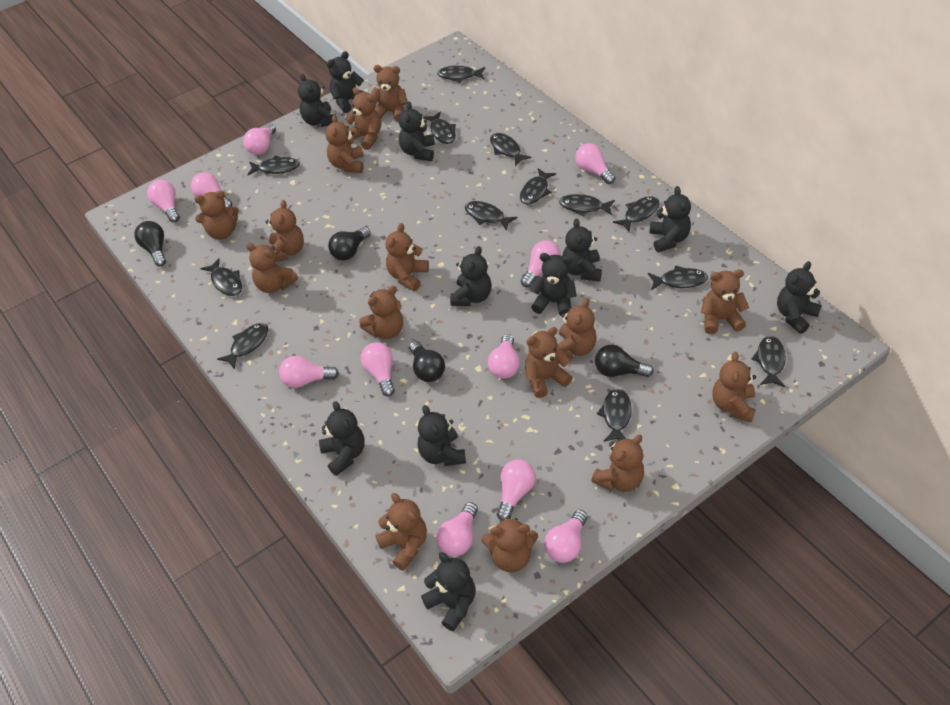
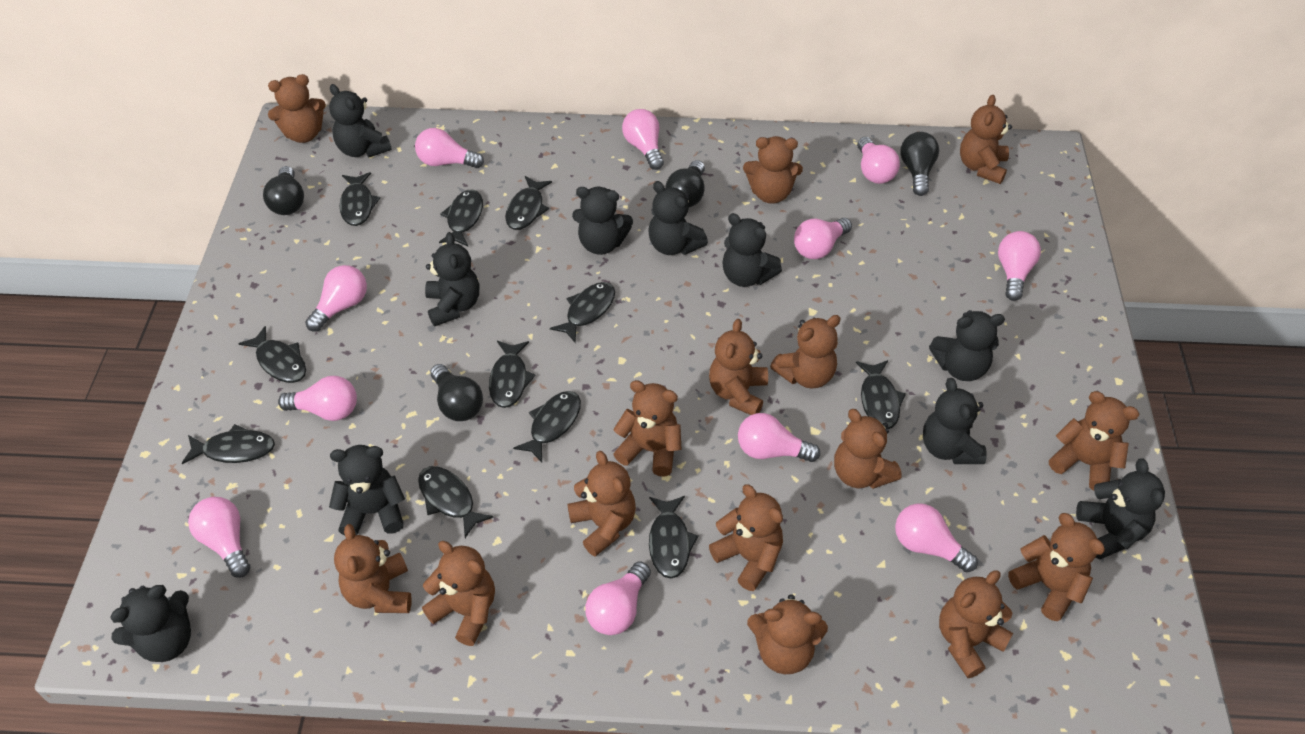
black fish: 13 -> 11
black teddy bear: 11 -> 10

